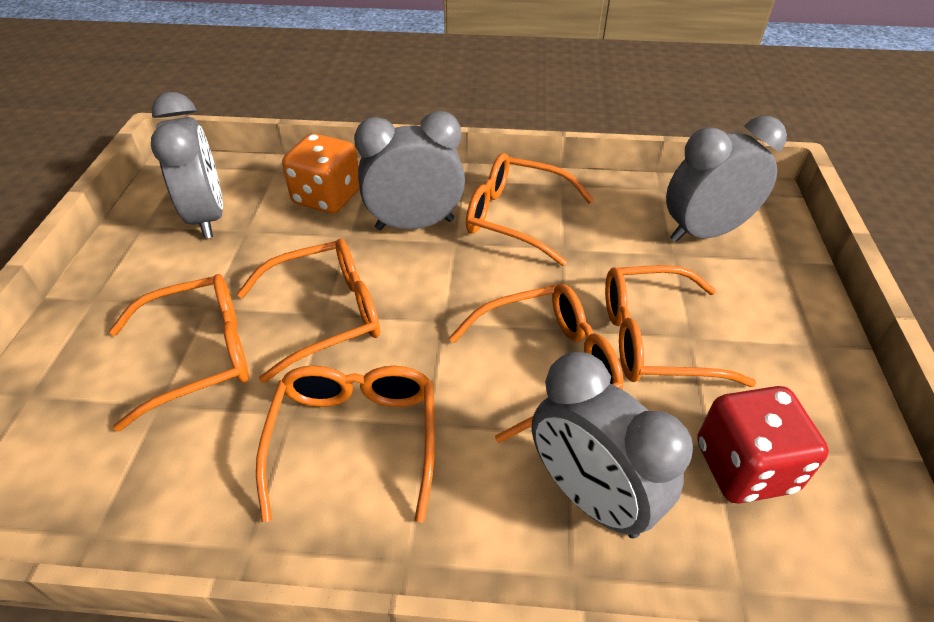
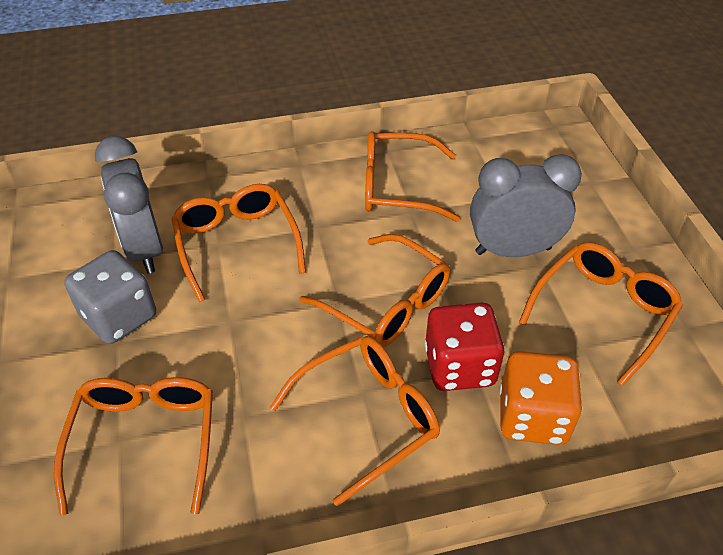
grey clock: 4 -> 2
grey dice: 0 -> 1

